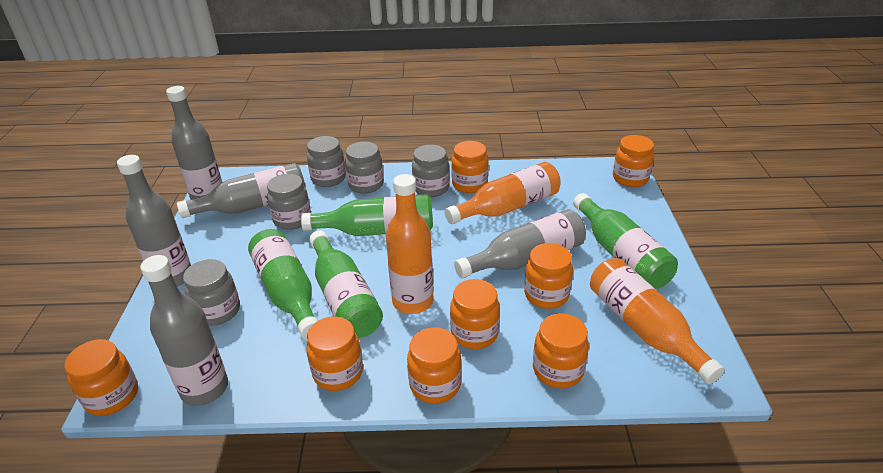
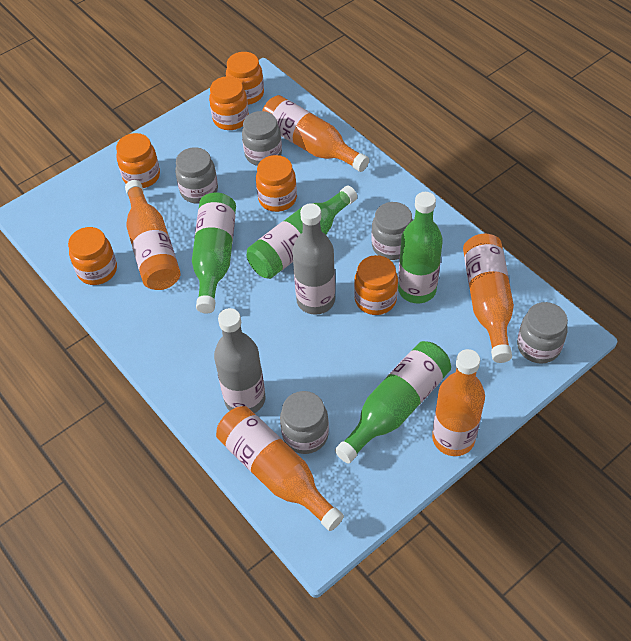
grey bottle: 5 -> 2
orange bottle: 3 -> 5
orange jar: 8 -> 6

